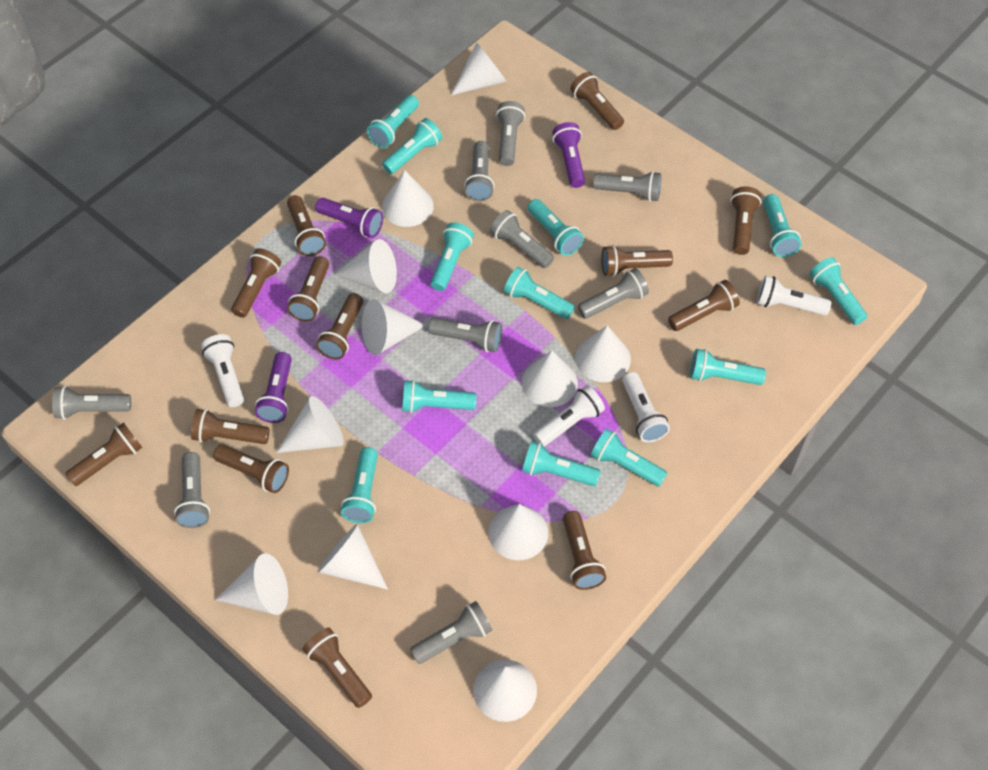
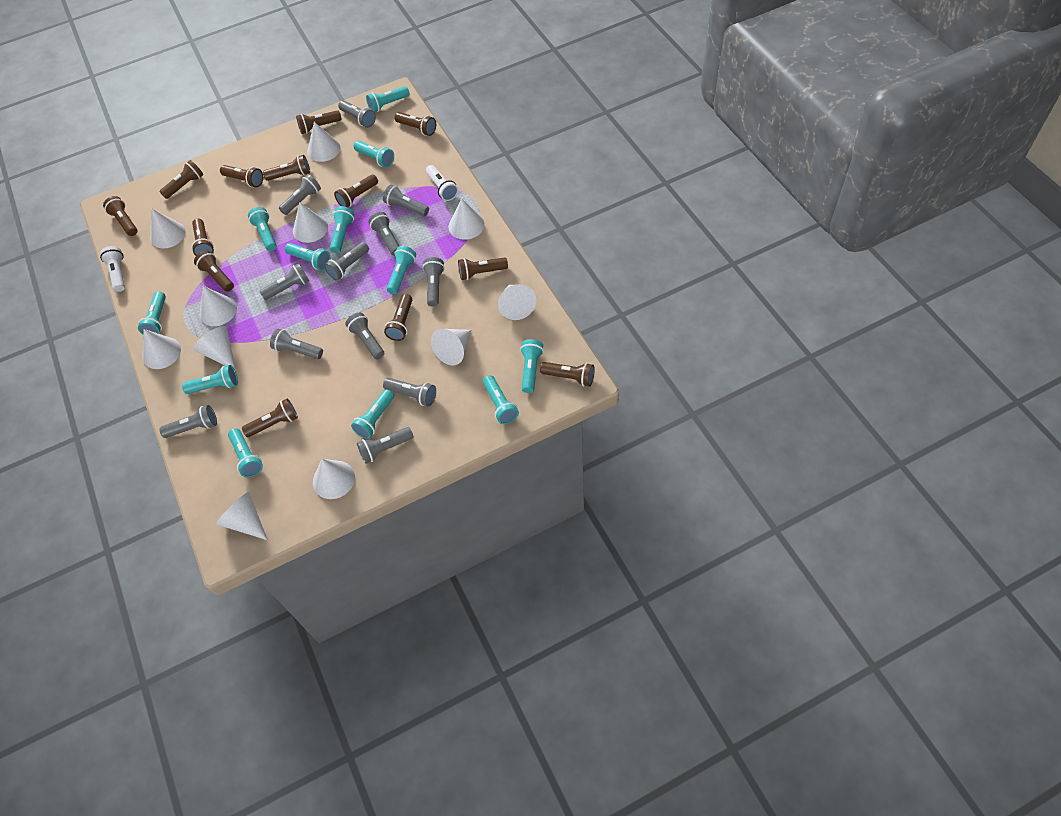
grey flashlight: 9 -> 12
purple flashlight: 3 -> 0
white flashlight: 4 -> 2

